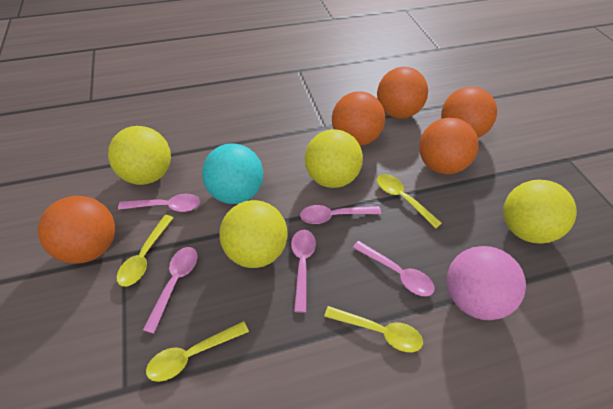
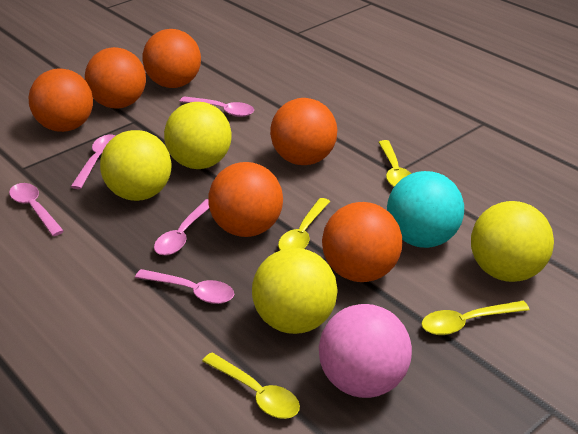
orange ball: 5 -> 6

